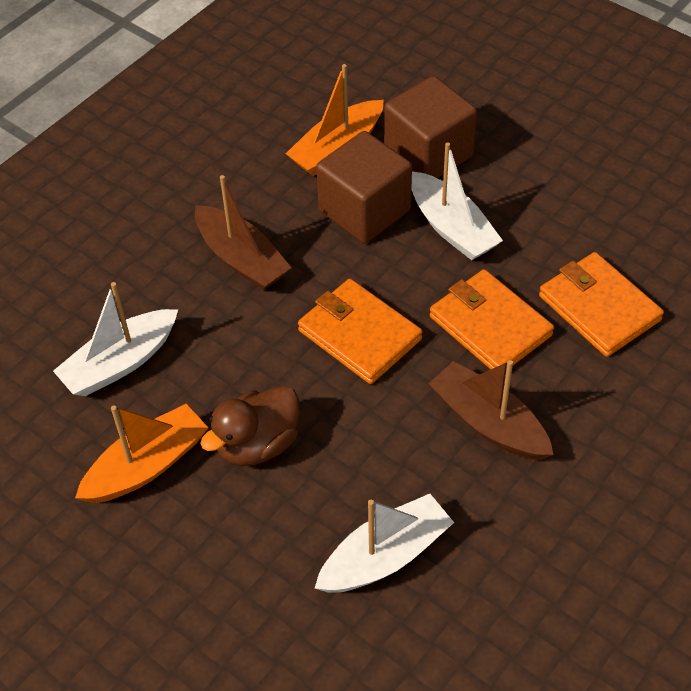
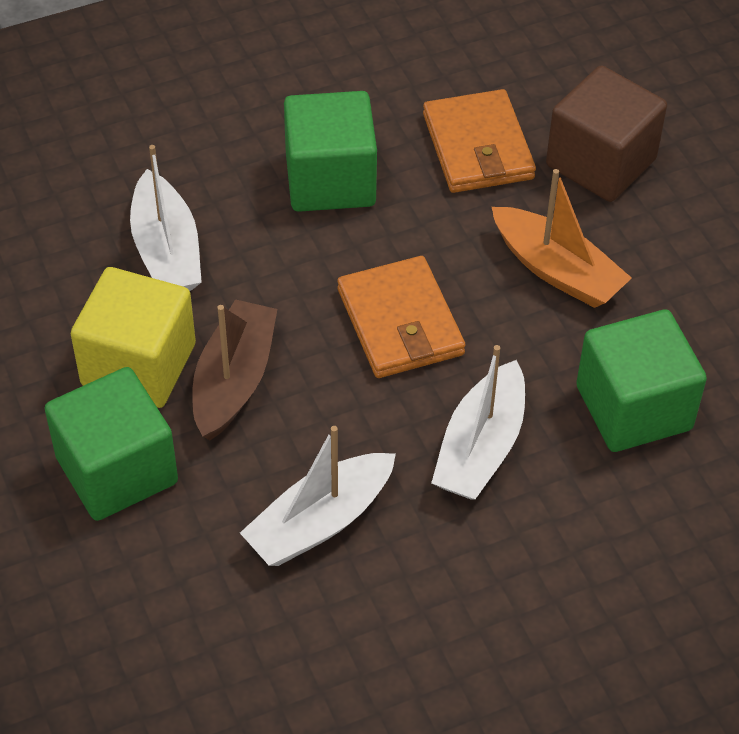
brown boat: 2 -> 1
brown cube: 2 -> 1
brown duck: 1 -> 0
green cube: 0 -> 3
orange boat: 2 -> 1
orange wallet: 3 -> 2
yellow cube: 0 -> 1

